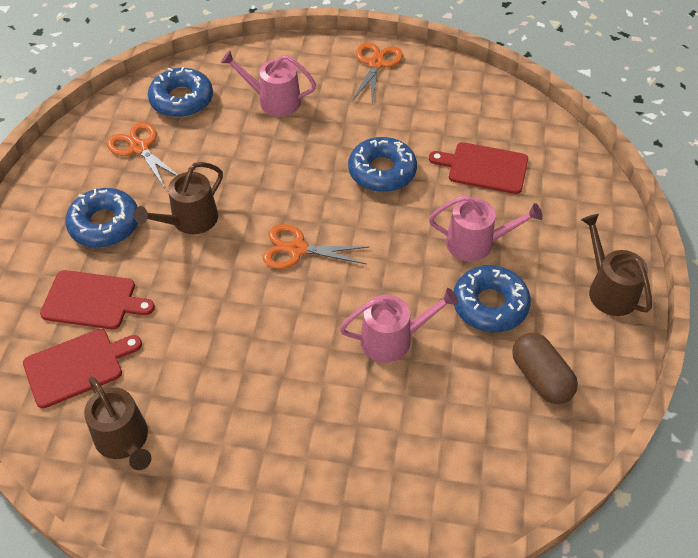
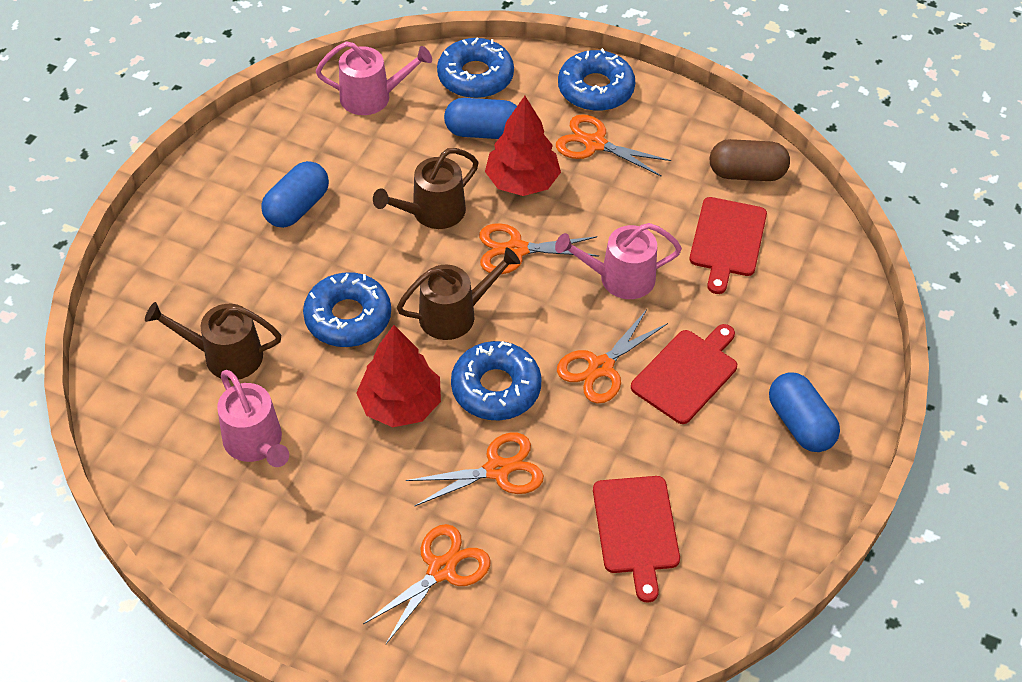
blue capsule: 0 -> 3
orange scissors: 3 -> 5
red tree: 0 -> 2

